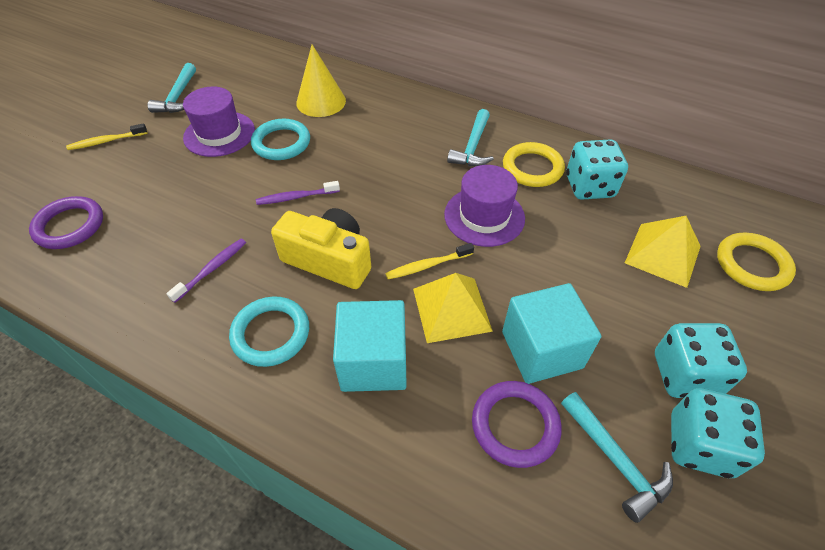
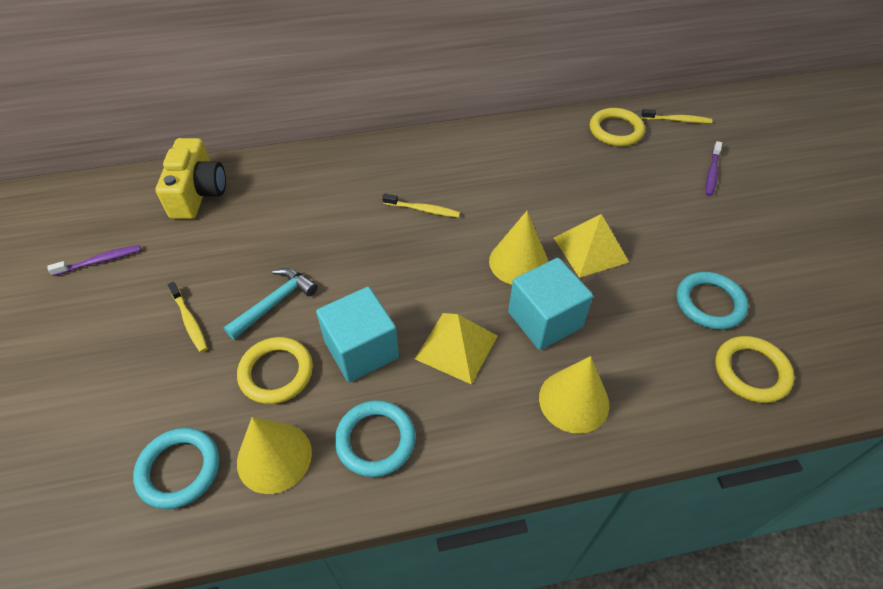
purple hat: 2 -> 0
purple ring: 2 -> 0
turquoise dice: 3 -> 0
turquoise hammer: 3 -> 1
turquoise ring: 2 -> 3
yellow cone: 1 -> 3
yellow ring: 2 -> 3
yellow toothbrush: 2 -> 3

